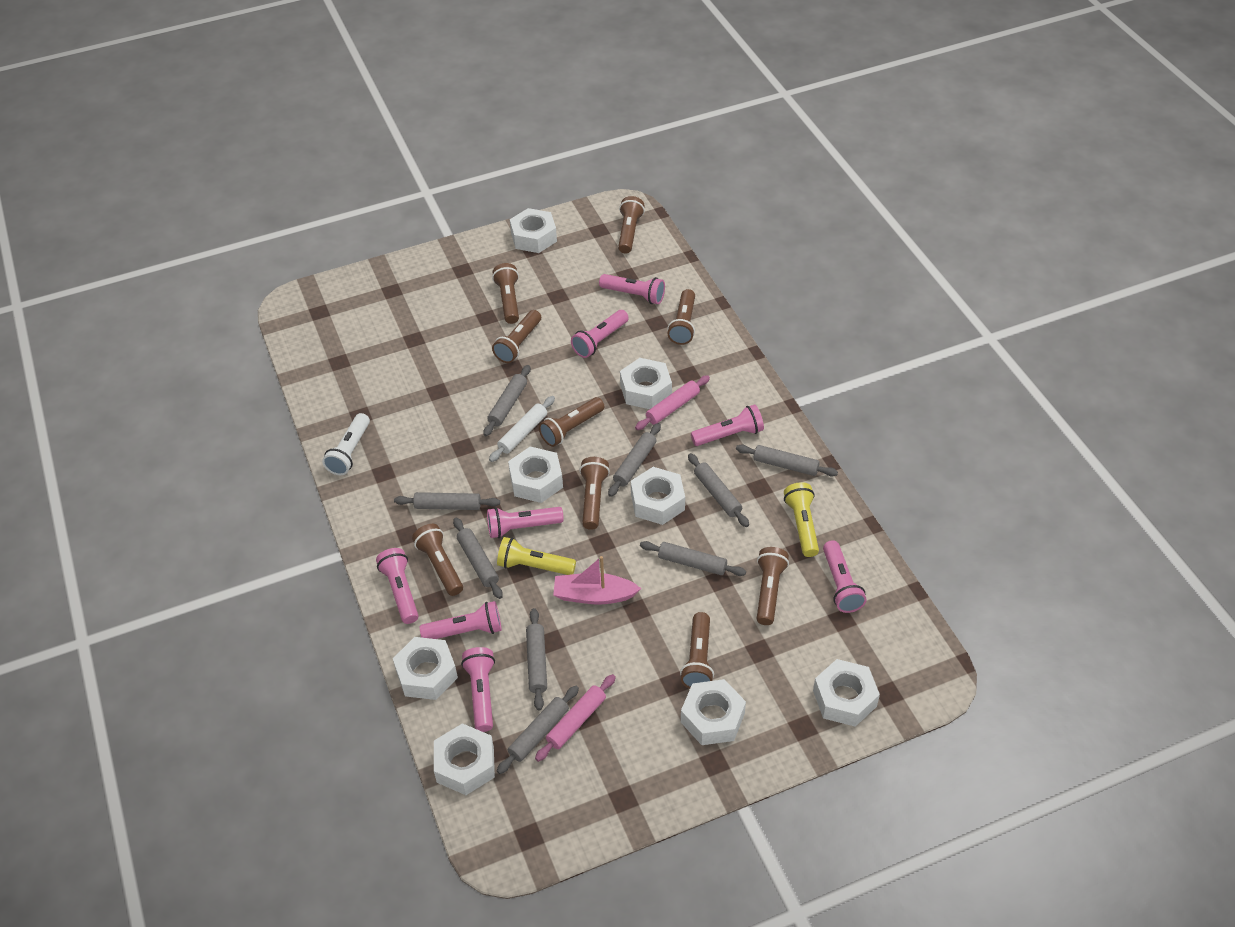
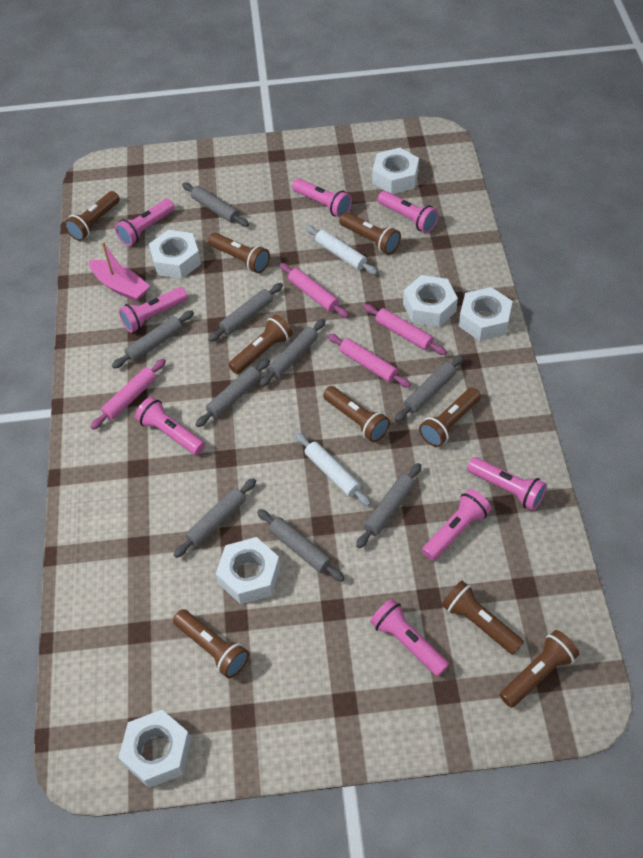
pink rolling pin: 2 -> 4
white flashlight: 1 -> 0
white nut: 8 -> 6
white rolling pin: 1 -> 2
yellow flashlight: 2 -> 0

